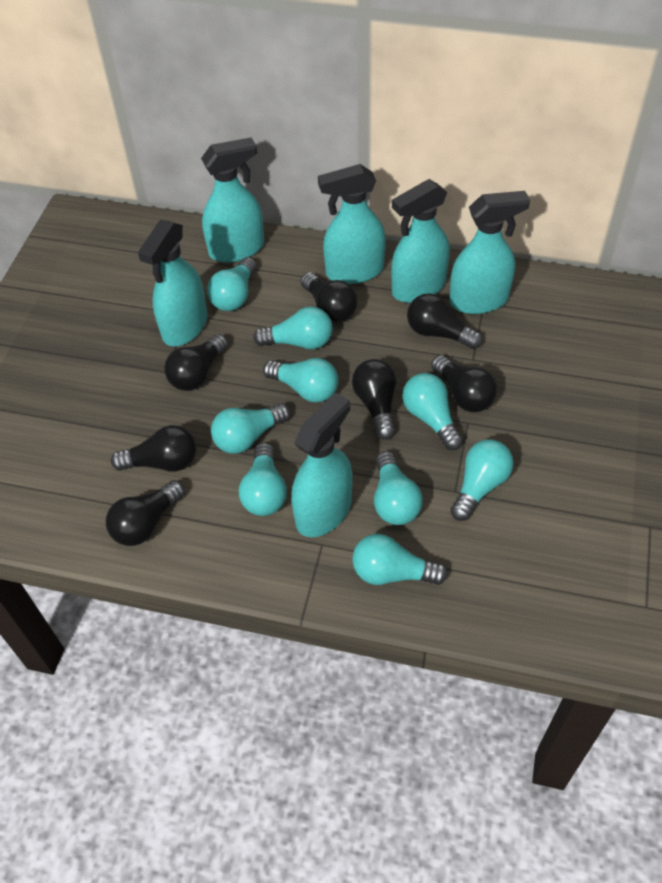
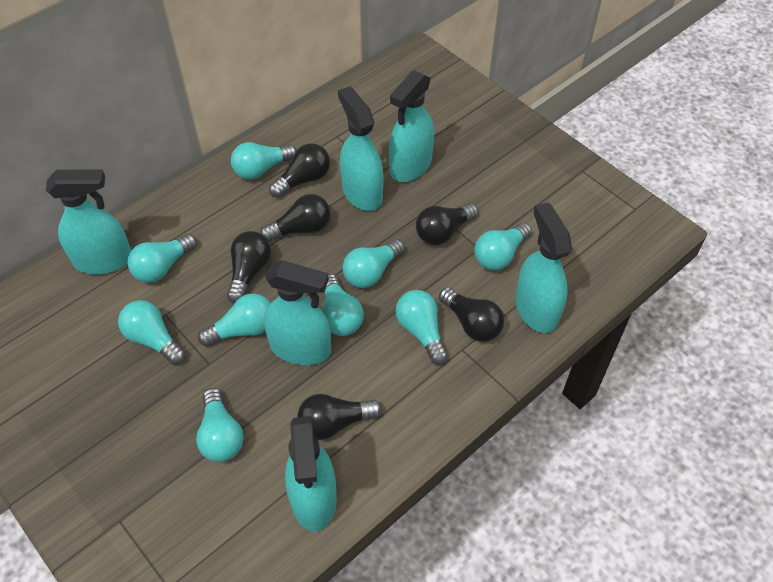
black light bulb: 7 -> 6

